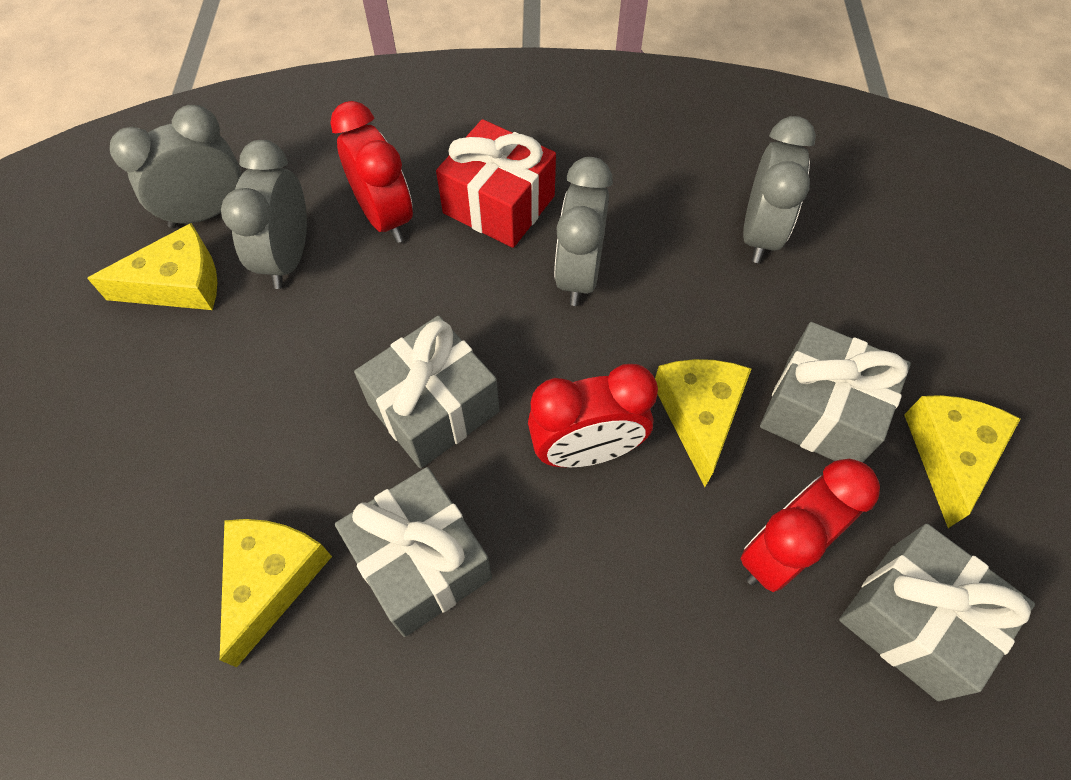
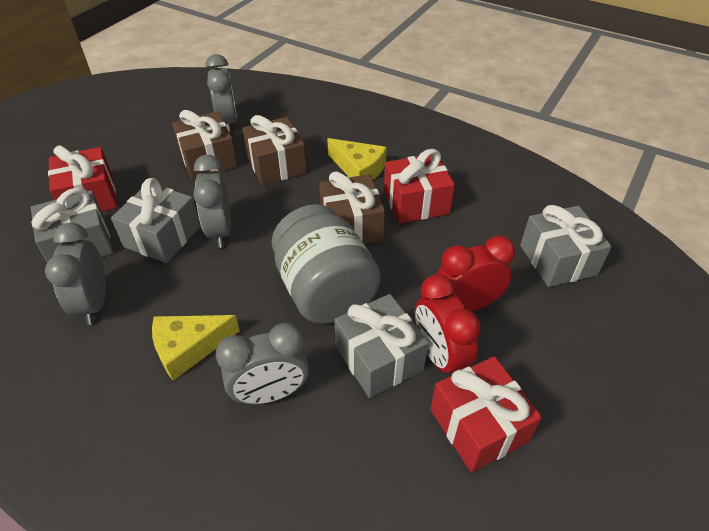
brown gift: 0 -> 3
grey jar: 0 -> 1
red clock: 3 -> 2
red gift: 1 -> 3
yellow cheese: 4 -> 2

